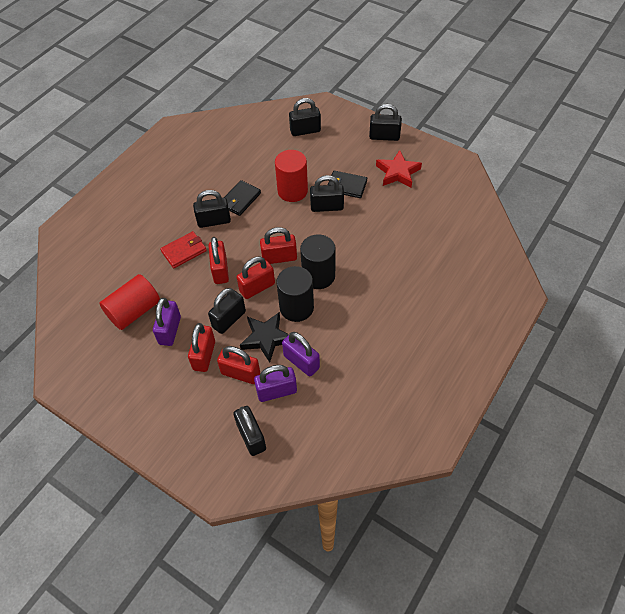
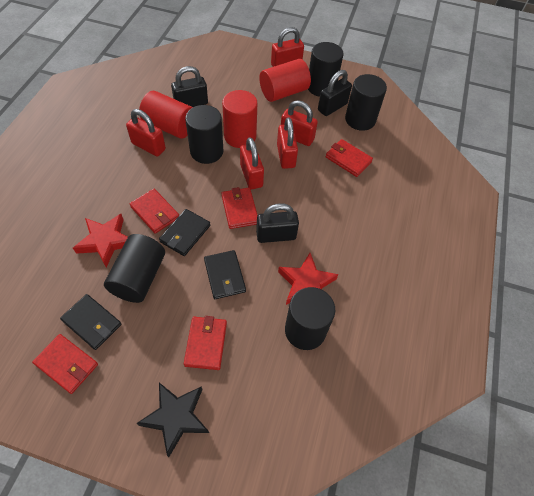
black cylinder: 2 -> 5
black padlock: 6 -> 3
black wallet: 2 -> 3
purple padlock: 3 -> 0
red cylinder: 2 -> 3
red star: 1 -> 2
red wallet: 1 -> 5

